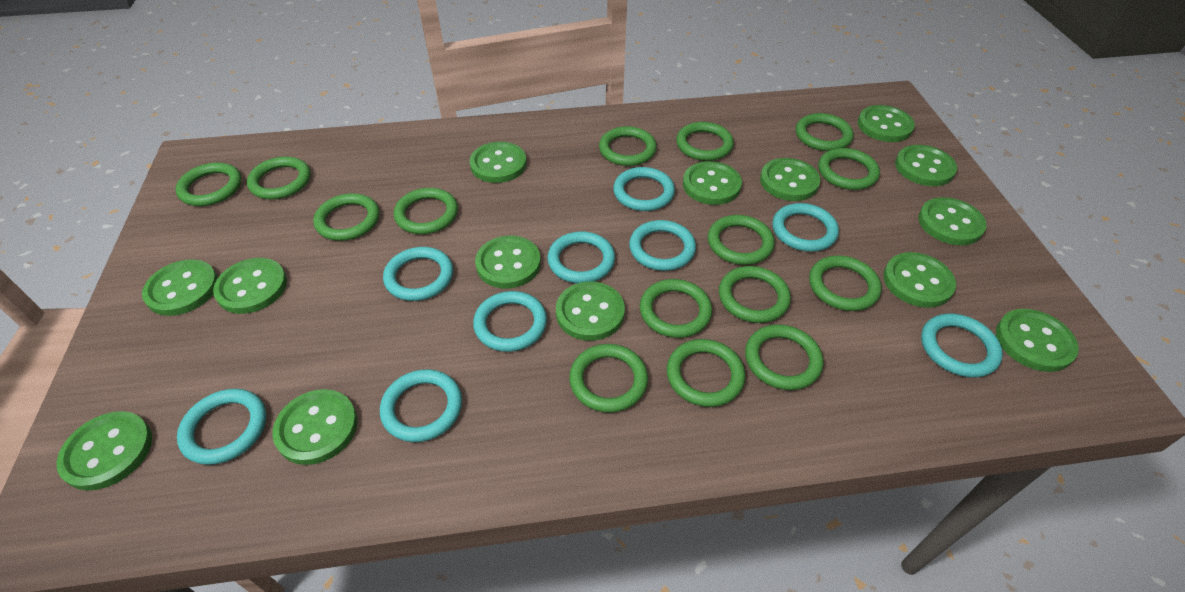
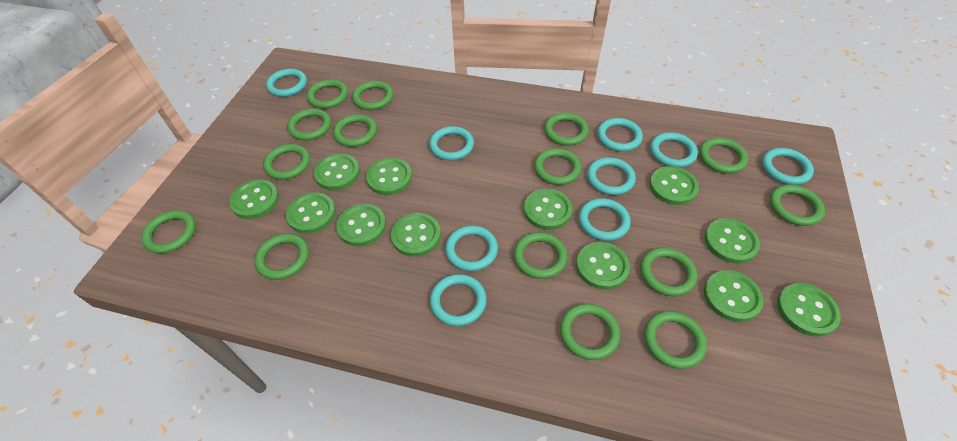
green button: 14 -> 12

